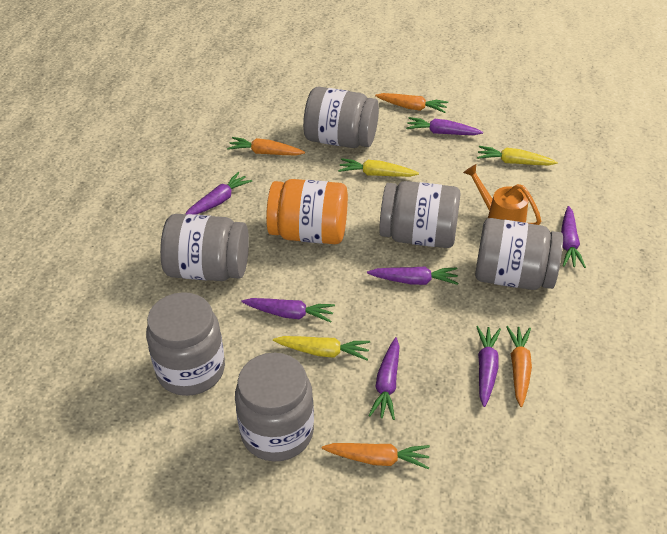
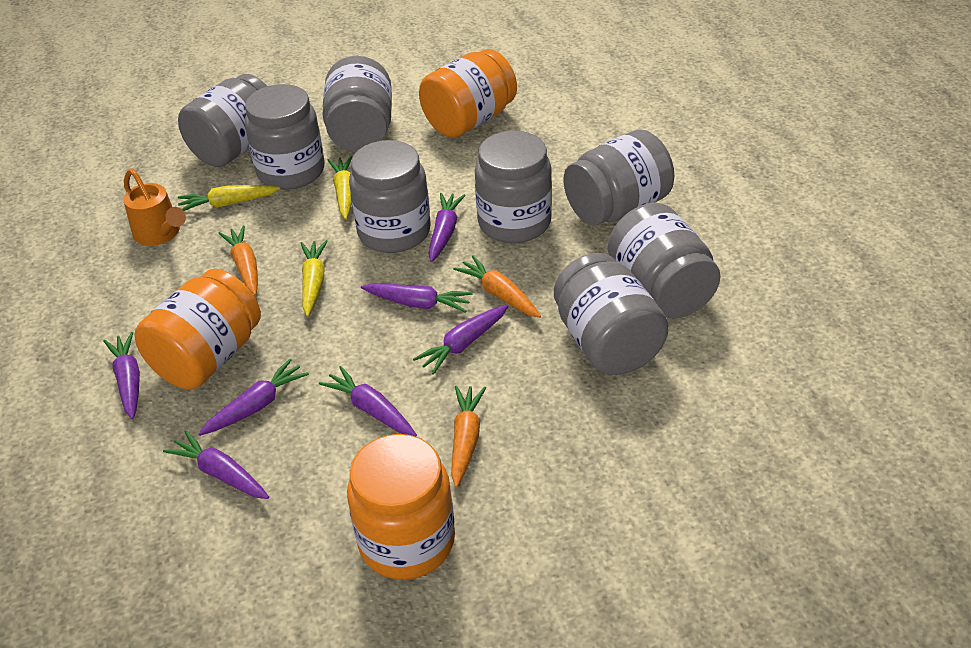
grey jar: 6 -> 8
orange carrot: 4 -> 3
orange jar: 1 -> 3

